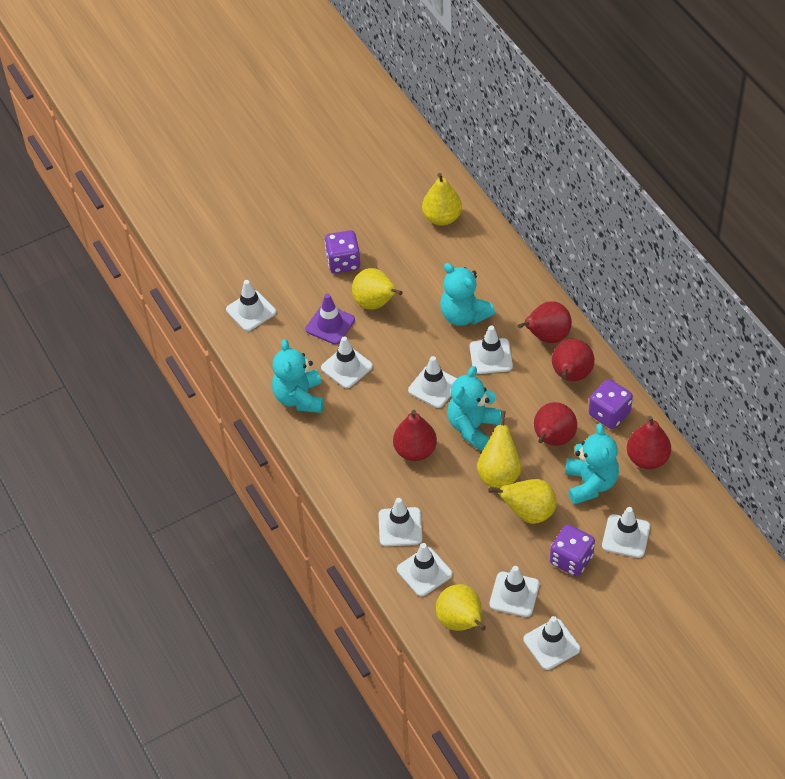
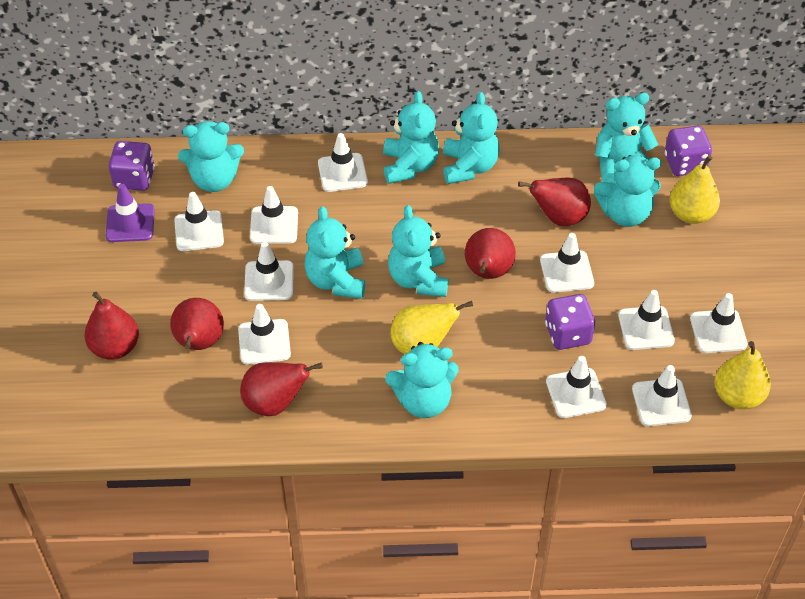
turquoise teddy bear: 4 -> 8
white traffic cone: 9 -> 10
yellow pear: 5 -> 3

